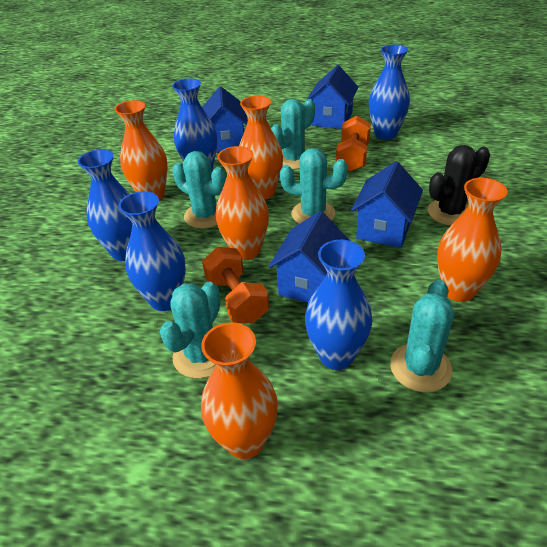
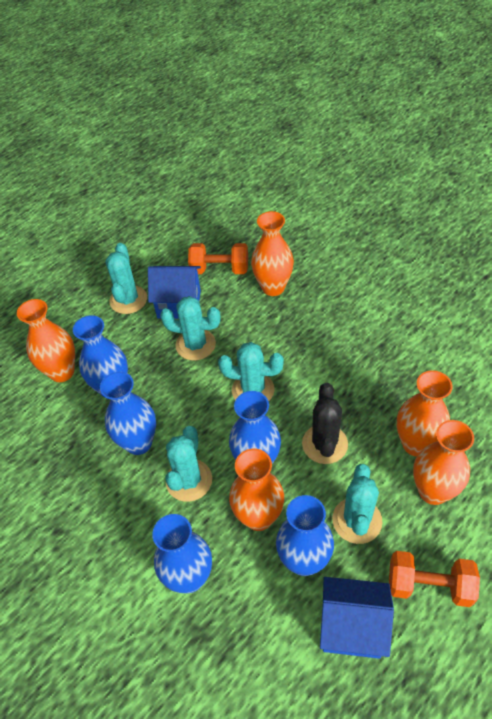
blue house: 4 -> 2

